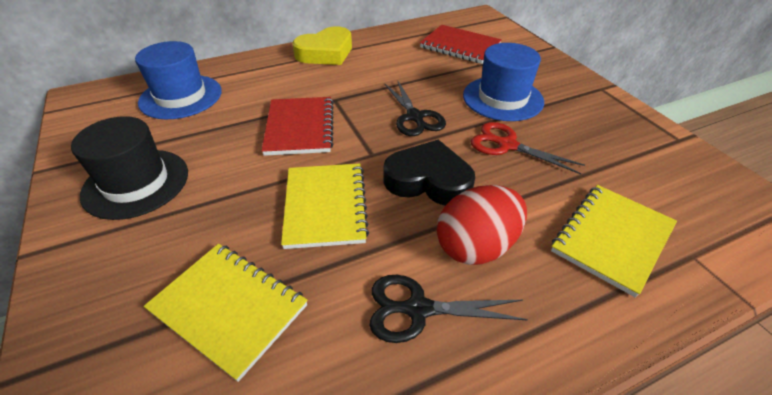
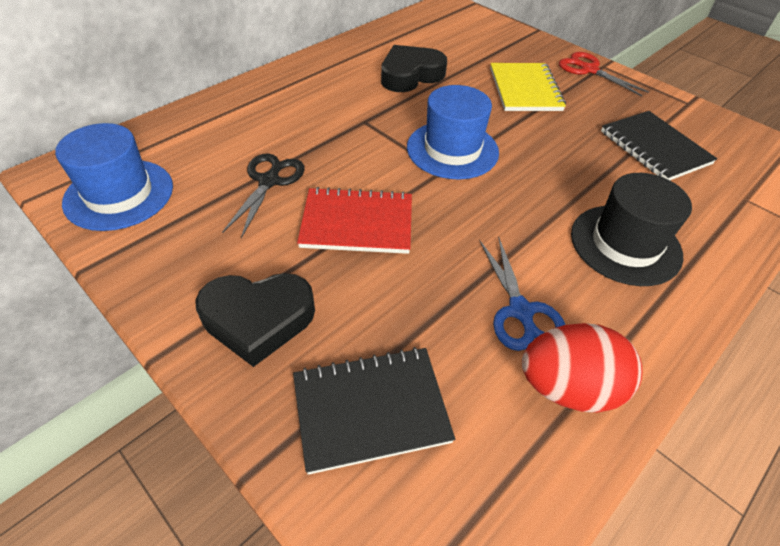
black heart: 1 -> 2
black notebook: 0 -> 2
black scissors: 2 -> 1
blue scissors: 0 -> 1
red notebook: 2 -> 1
yellow heart: 1 -> 0
yellow notebook: 3 -> 1

